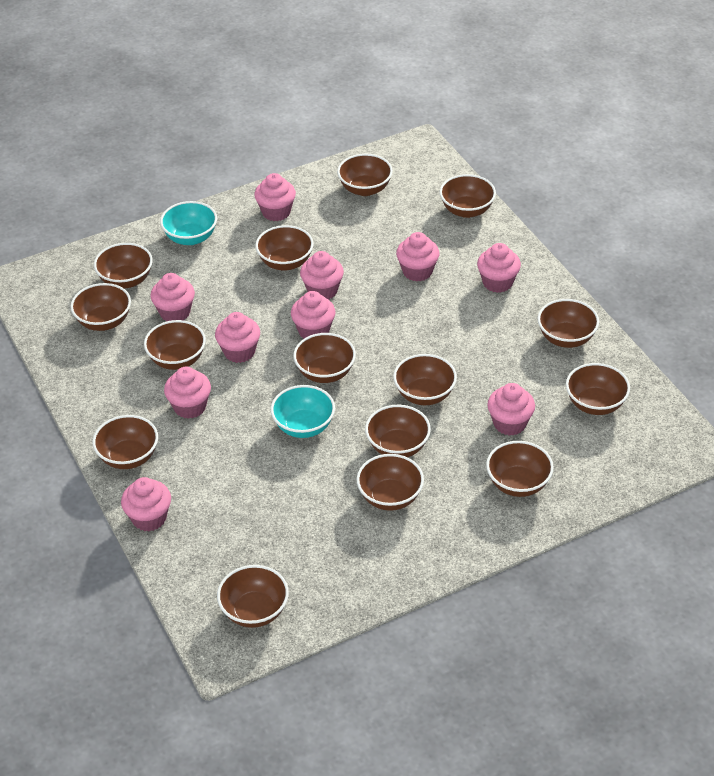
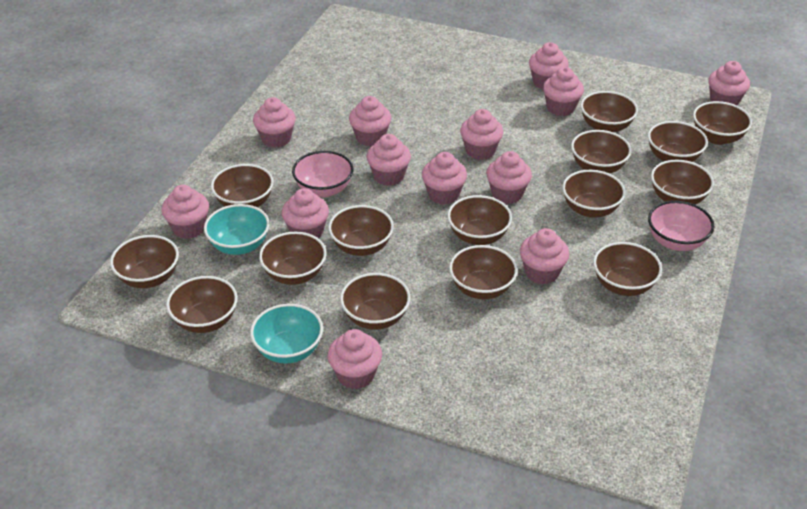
pink bowl: 0 -> 2
pink cupcake: 10 -> 13

